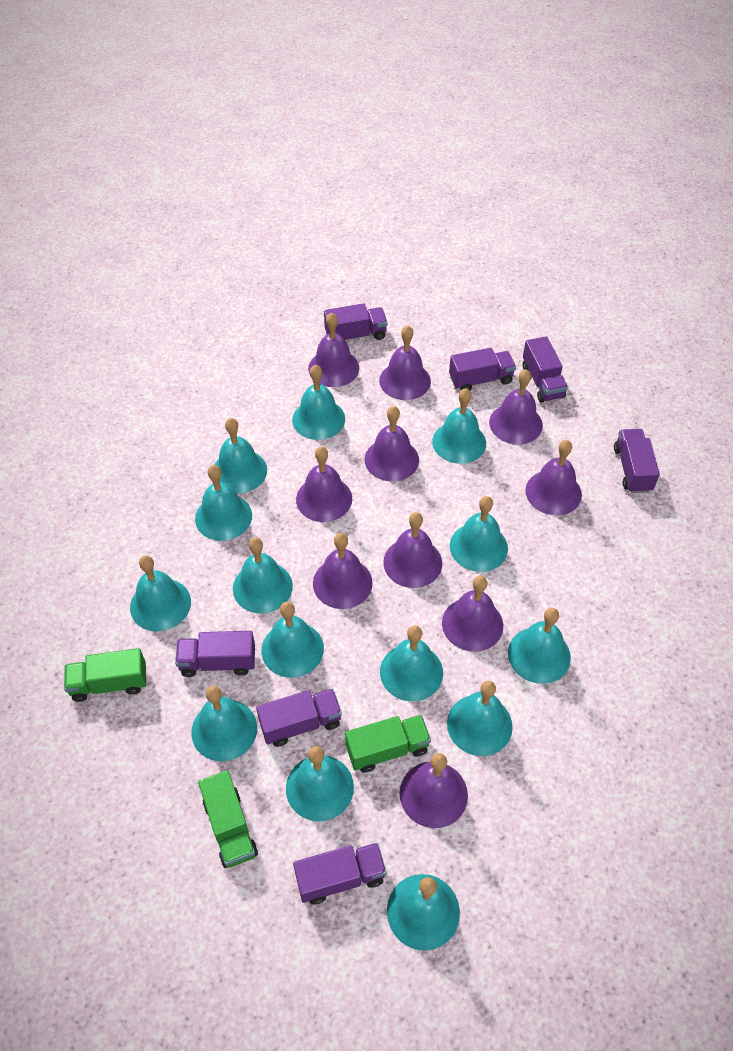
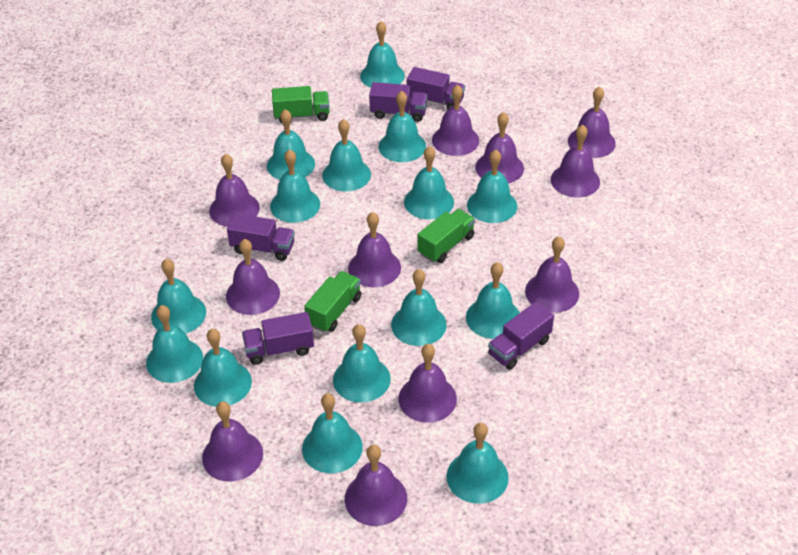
purple bell: 10 -> 11
purple truck: 7 -> 5
turquoise bell: 14 -> 15

